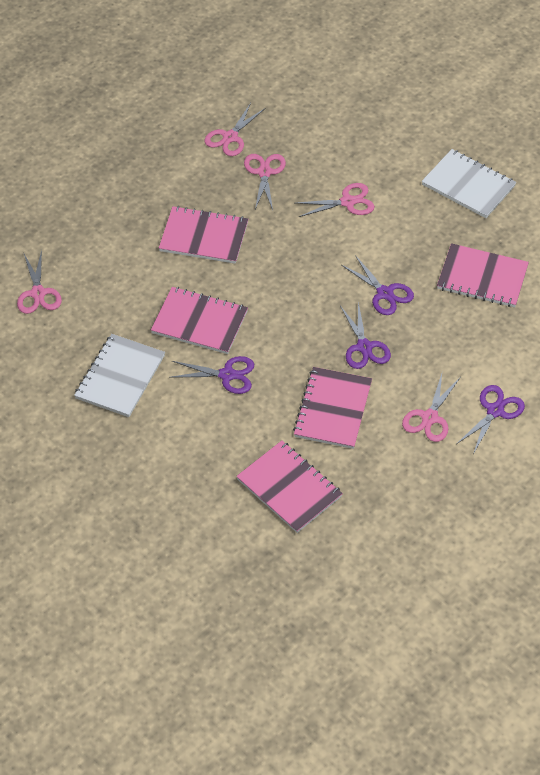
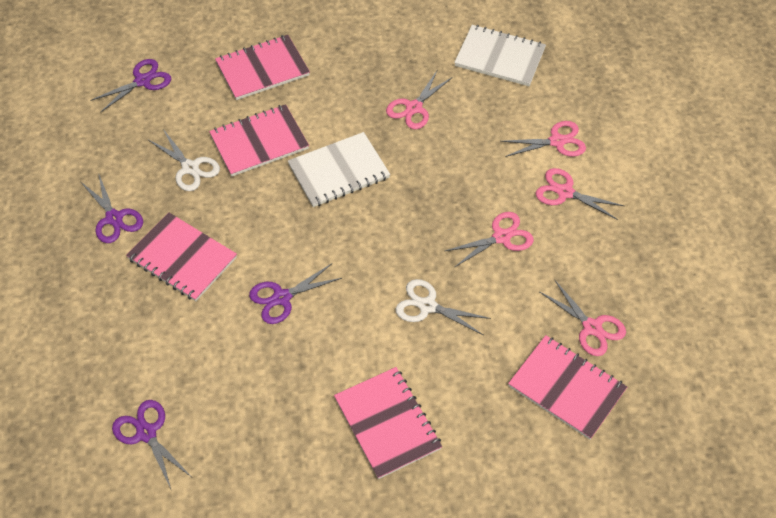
white scissors: 0 -> 2

